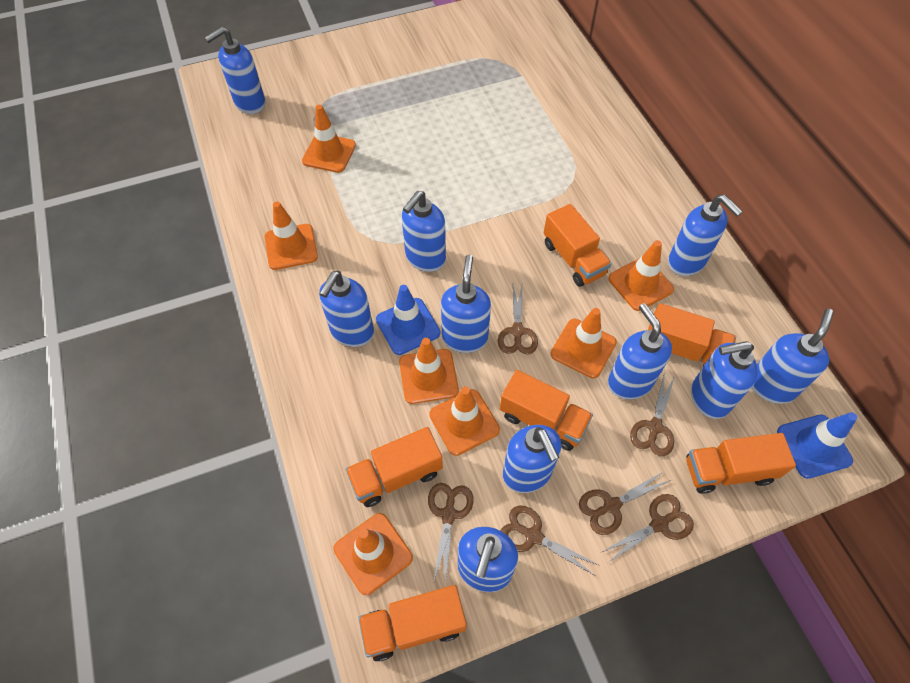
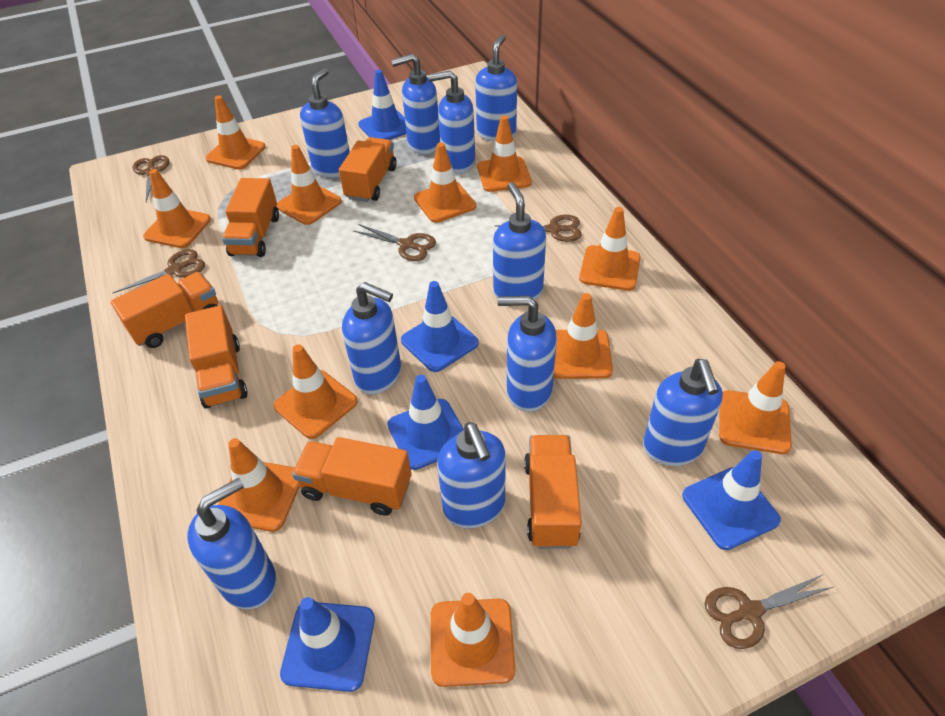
blue traffic cone: 2 -> 5
brown scissors: 6 -> 5
orange traffic cone: 7 -> 11

